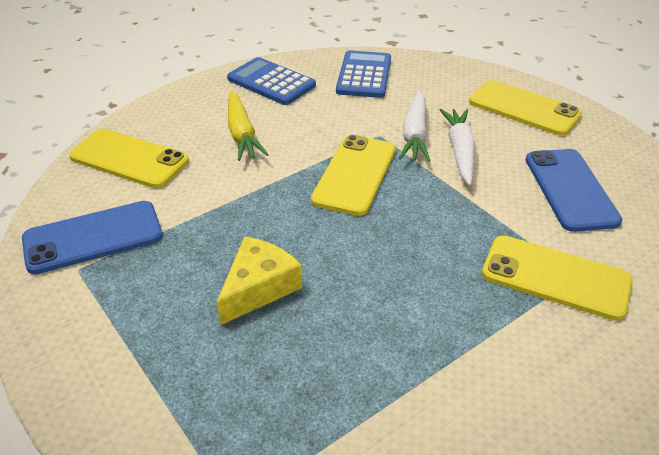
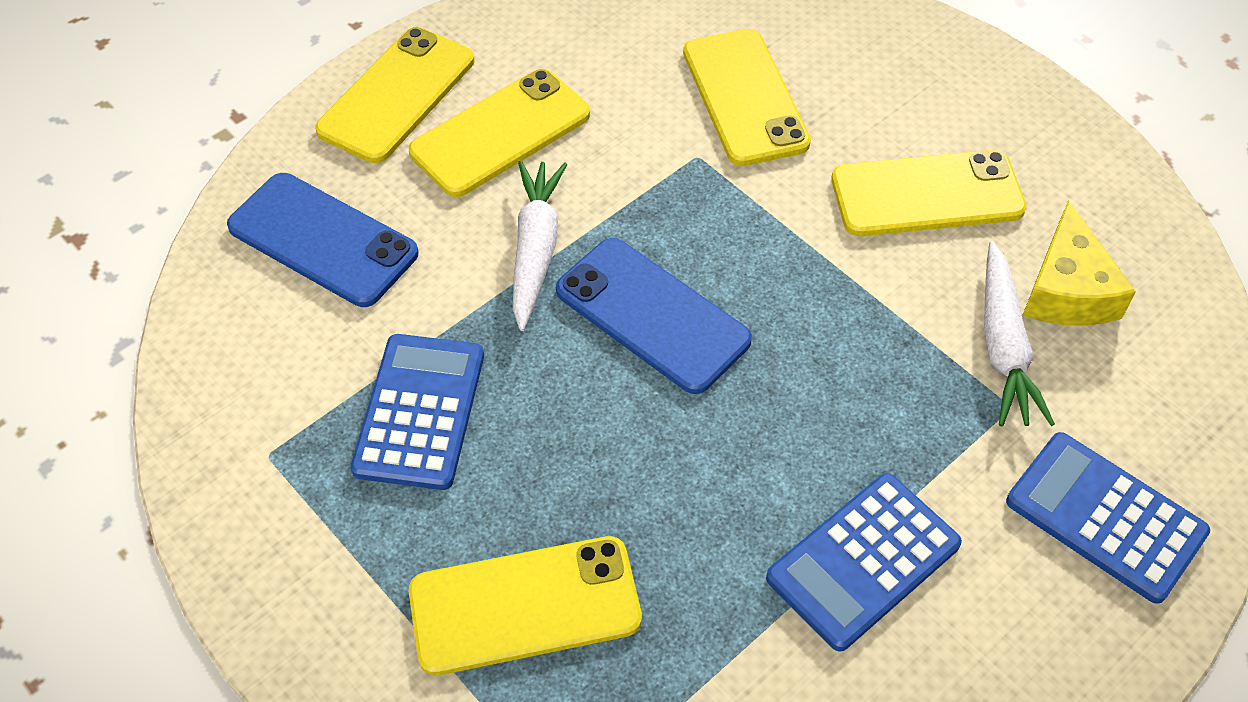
blue calculator: 2 -> 3
yellow carrot: 1 -> 0
yellow phone: 4 -> 5

